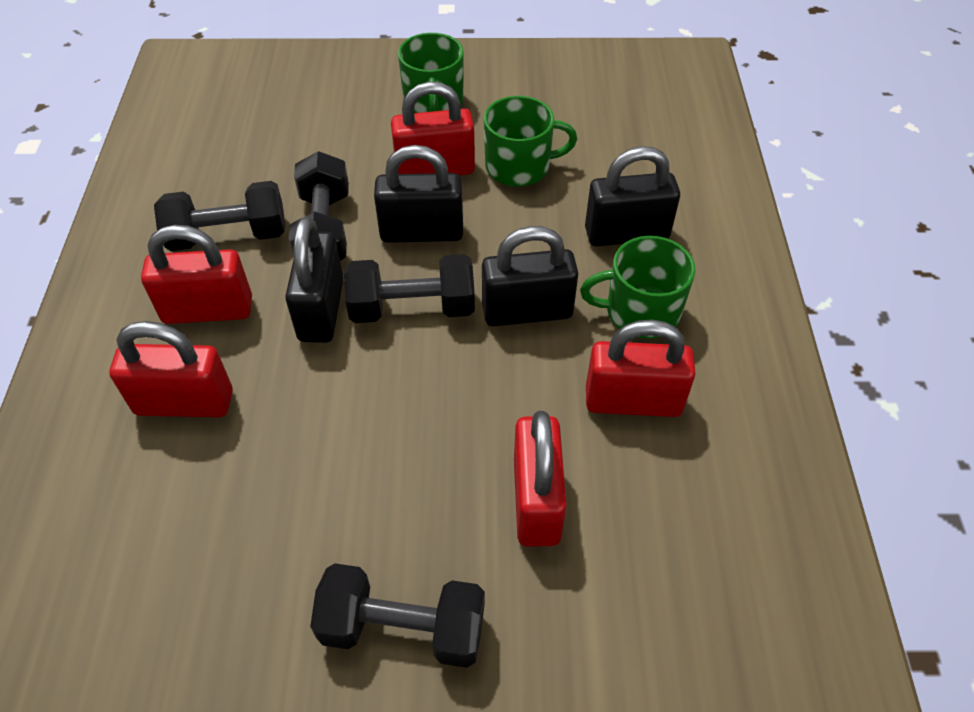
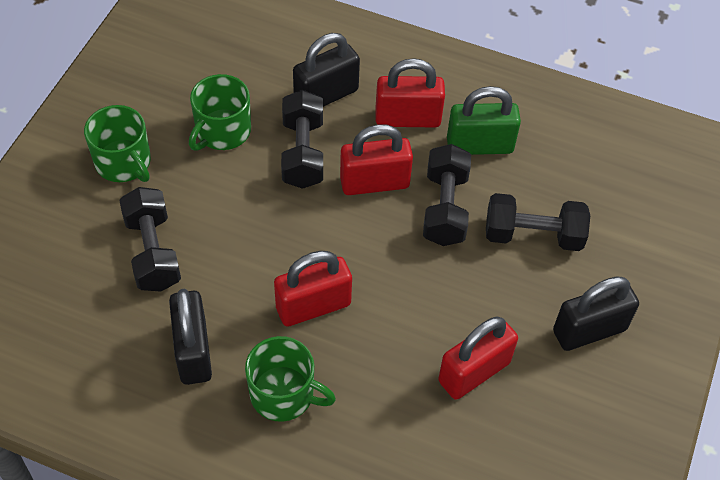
black padlock: 4 -> 3
green padlock: 0 -> 1
red padlock: 5 -> 4

